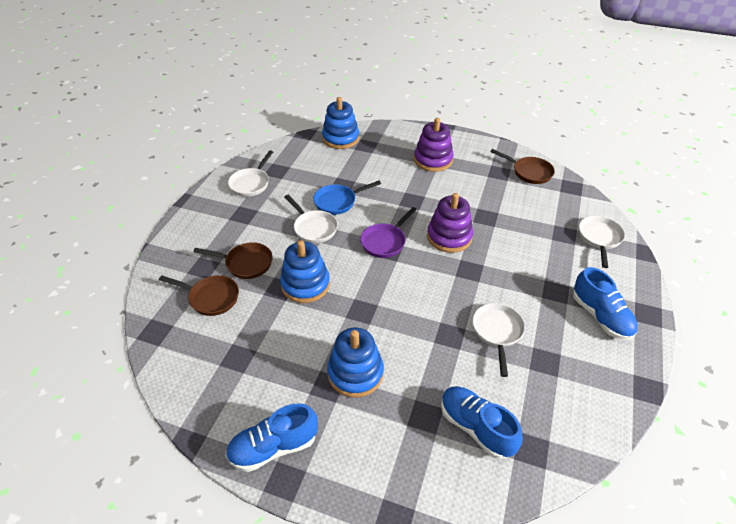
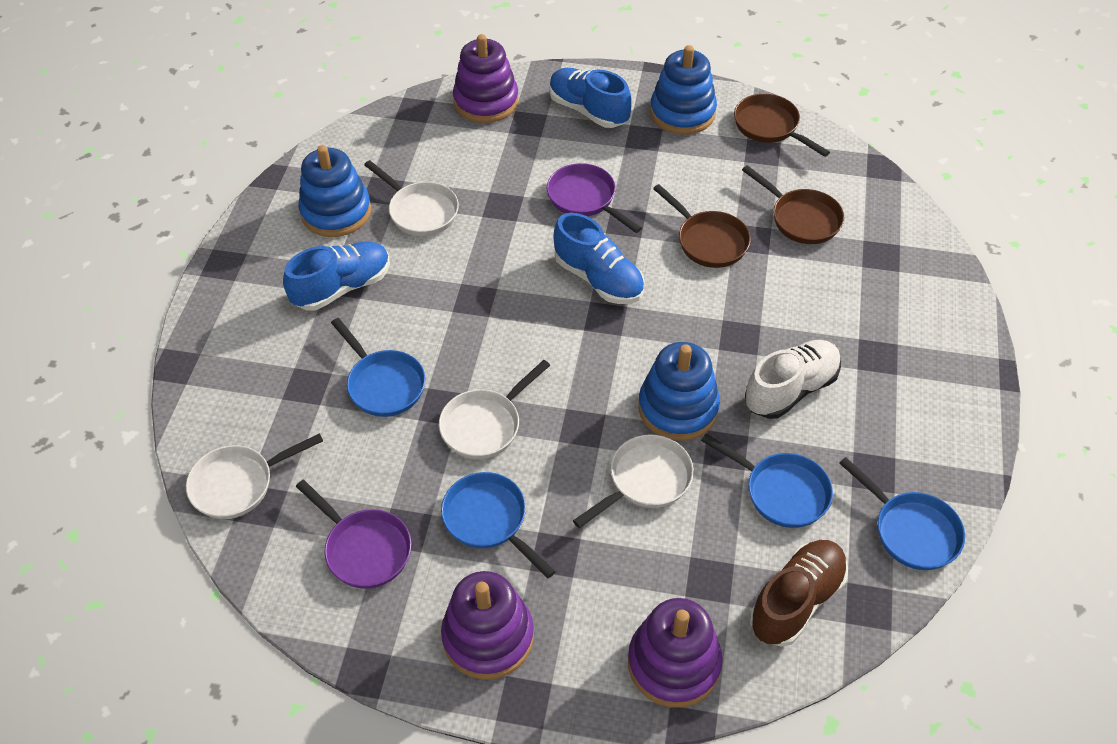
blue pan: 1 -> 4
brown shoe: 0 -> 1
purple pan: 1 -> 2
purple stacking toy: 2 -> 3
white shoe: 0 -> 1

